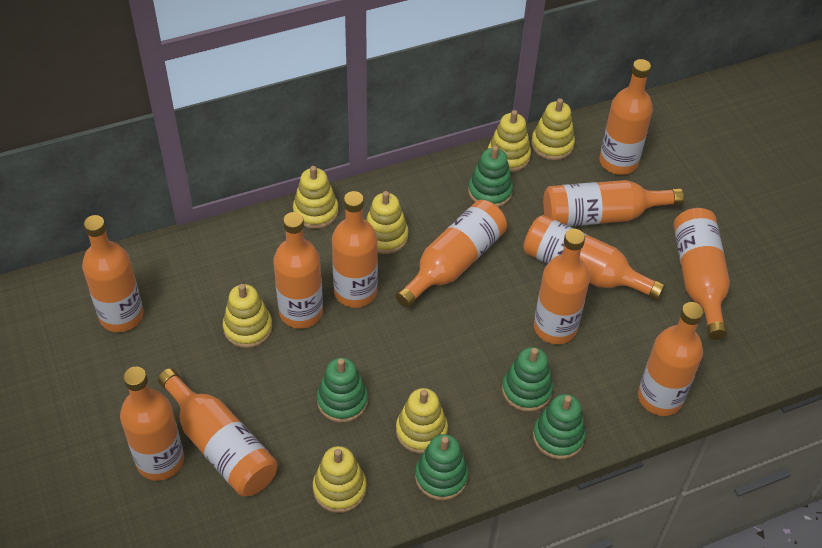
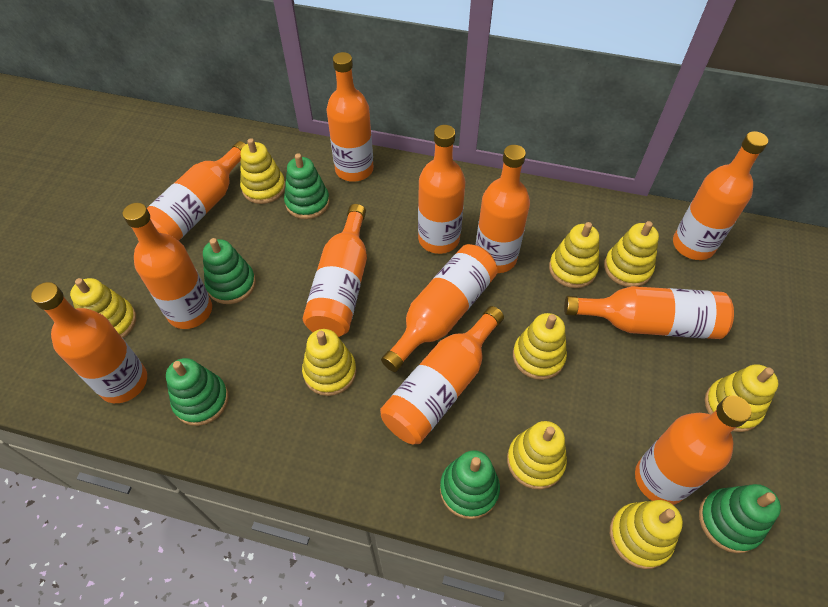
yellow stacking toy: 7 -> 9

